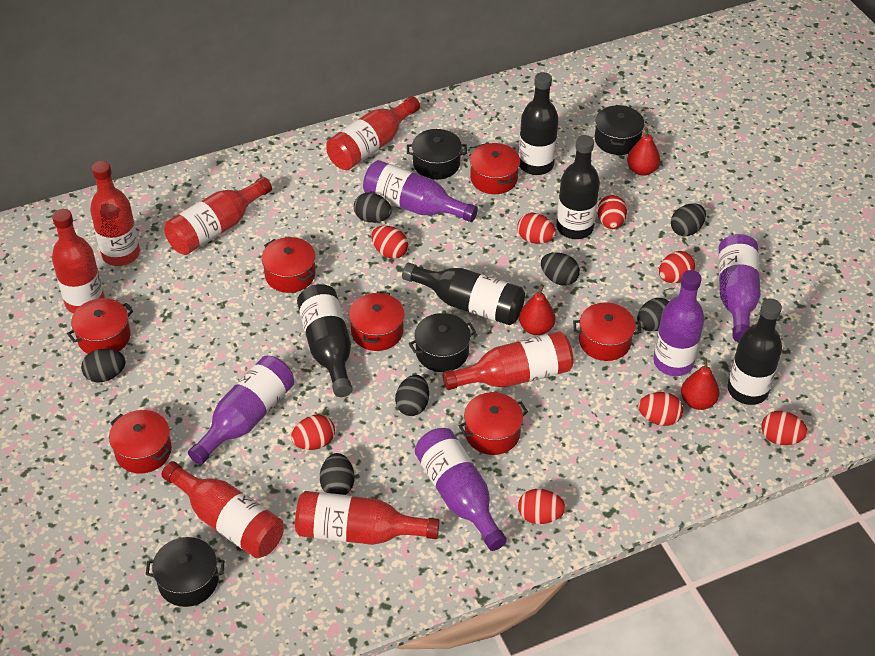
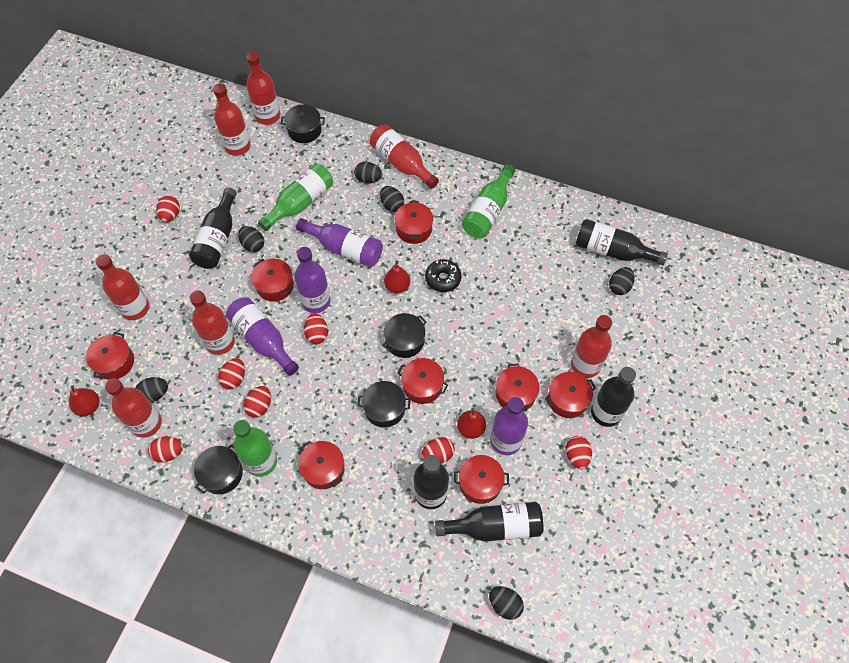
black donut: 0 -> 1
black egg: 7 -> 6
green bottle: 0 -> 3
purple bottle: 5 -> 4
red egg: 8 -> 7
red pot: 7 -> 8

